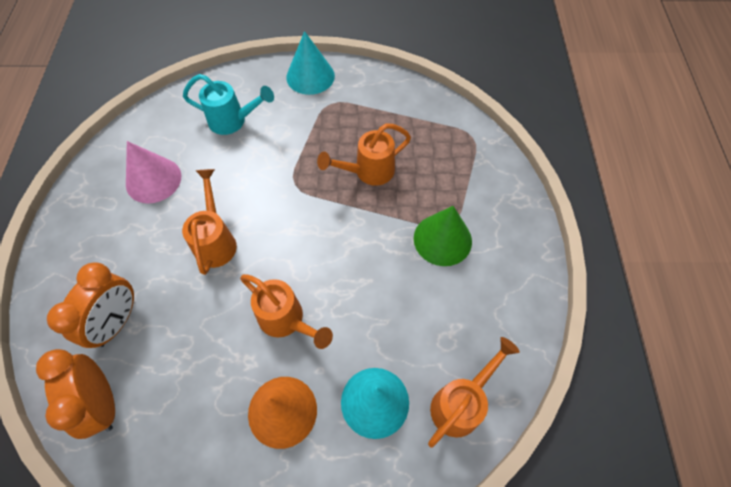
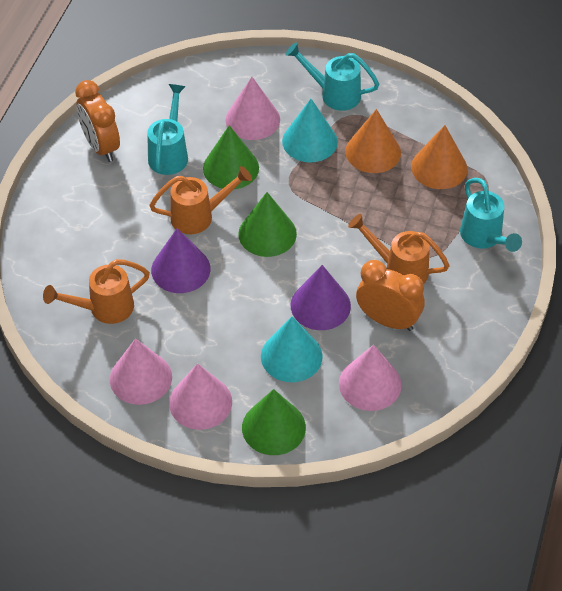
green cone: 1 -> 3
orange cone: 1 -> 2
orange watering can: 4 -> 3
pink cone: 1 -> 4
purple cone: 0 -> 2
turquoise watering can: 1 -> 3

